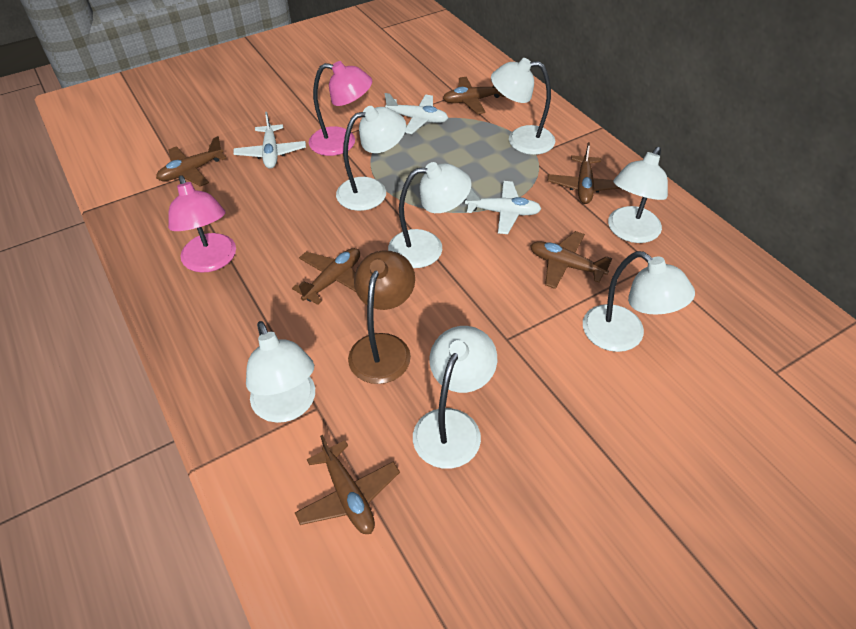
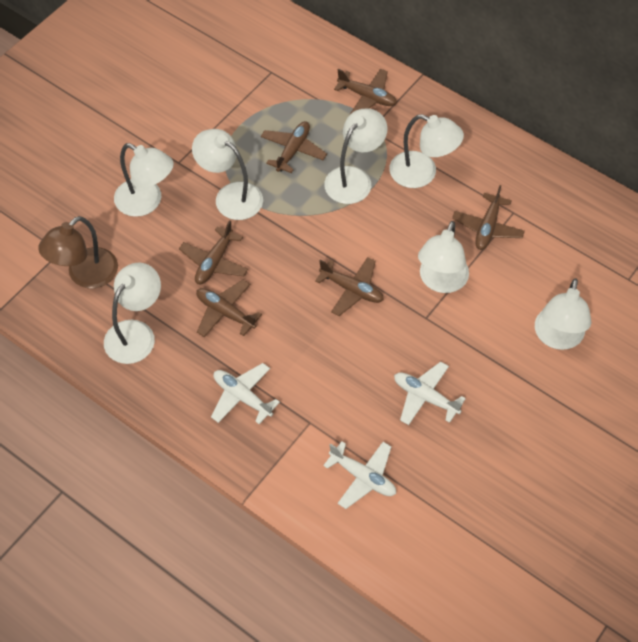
pink lamp: 2 -> 0

